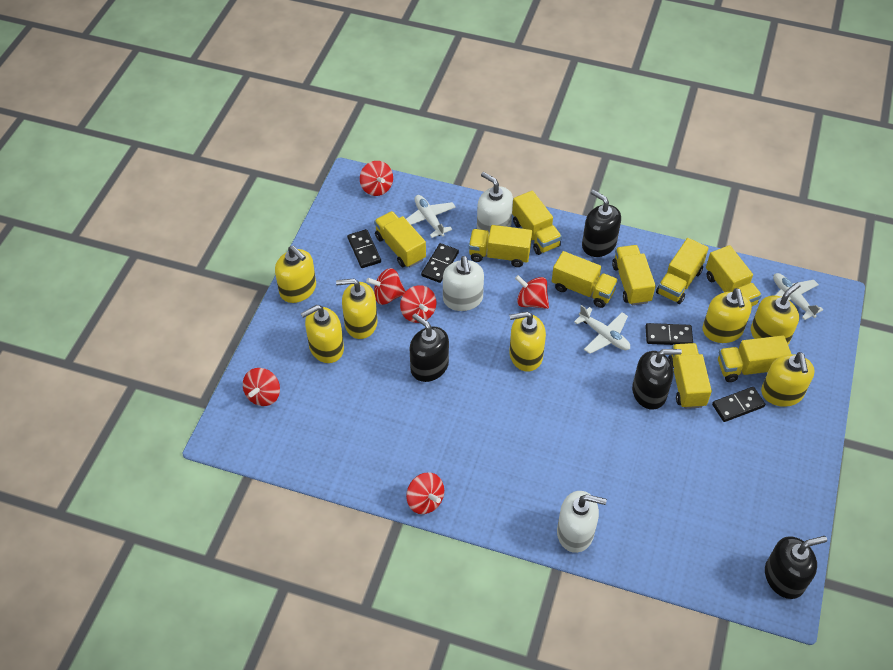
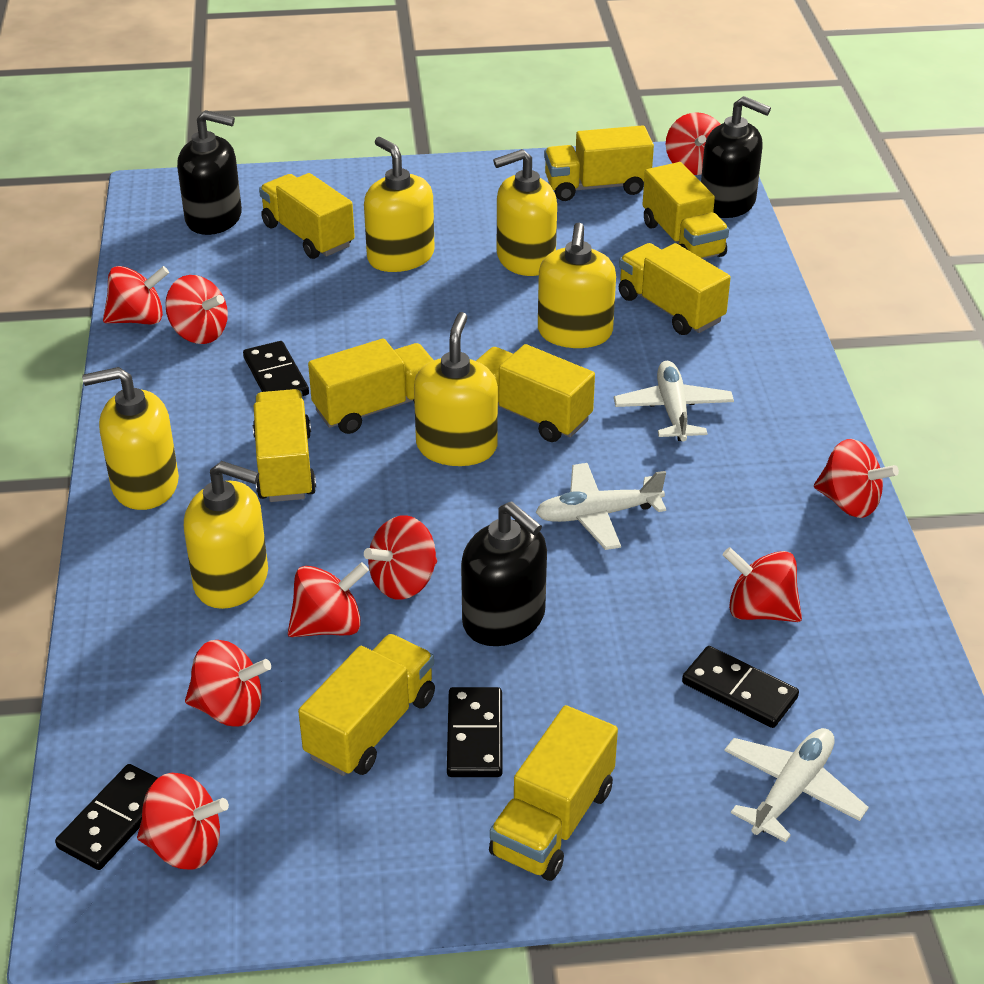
black soap dispenser: 4 -> 3
red spinning top: 6 -> 9
white soap dispenser: 3 -> 0
yellow soap dispenser: 7 -> 6

